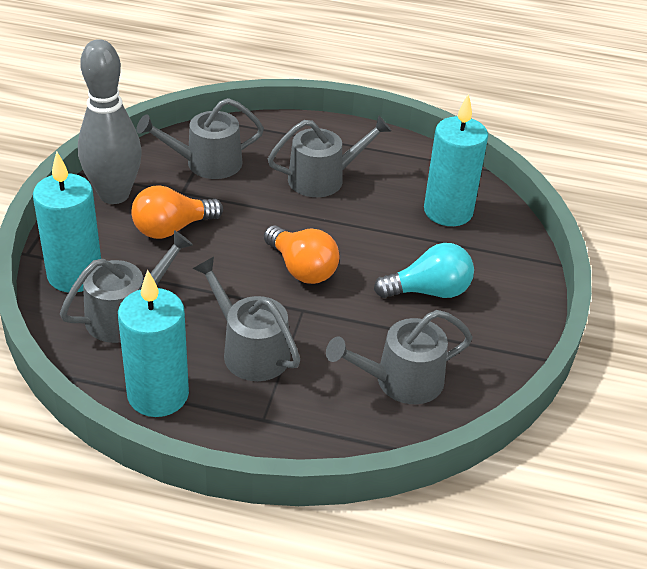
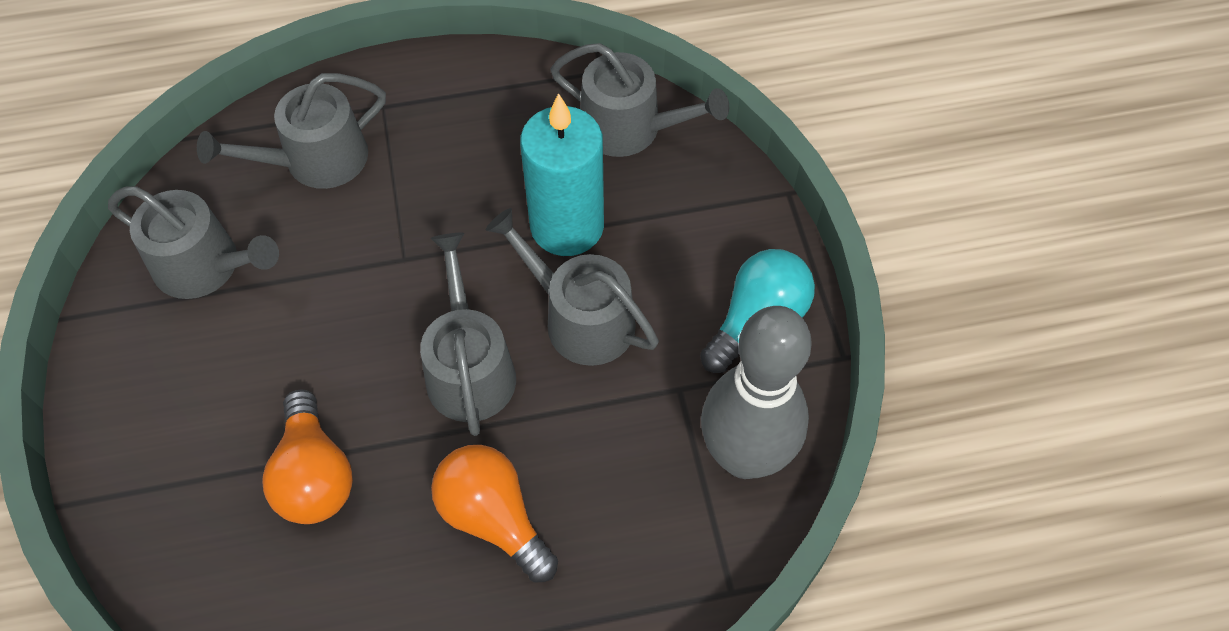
turquoise candle: 3 -> 1

